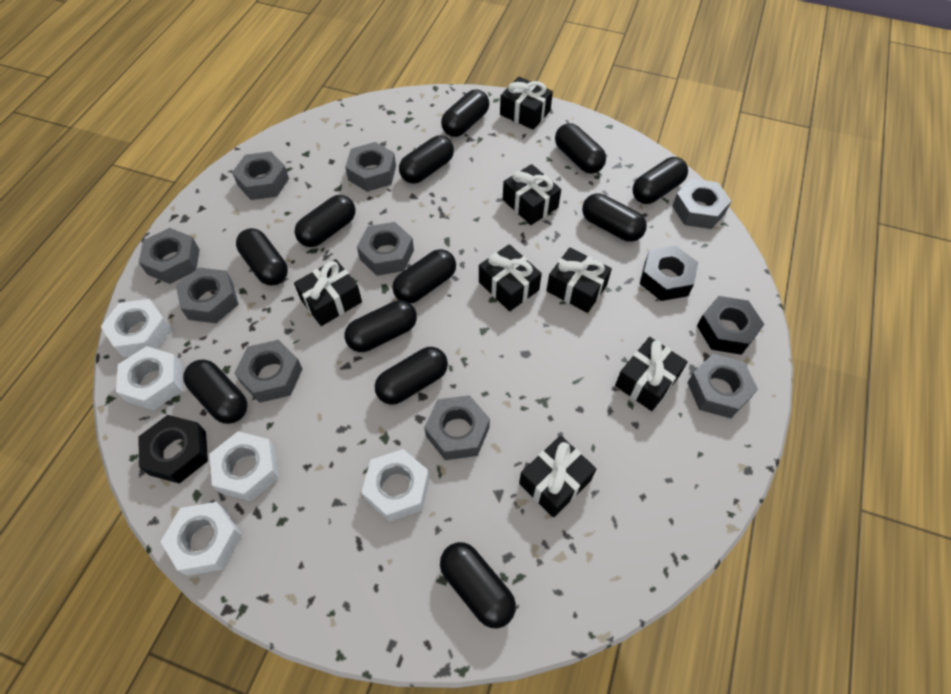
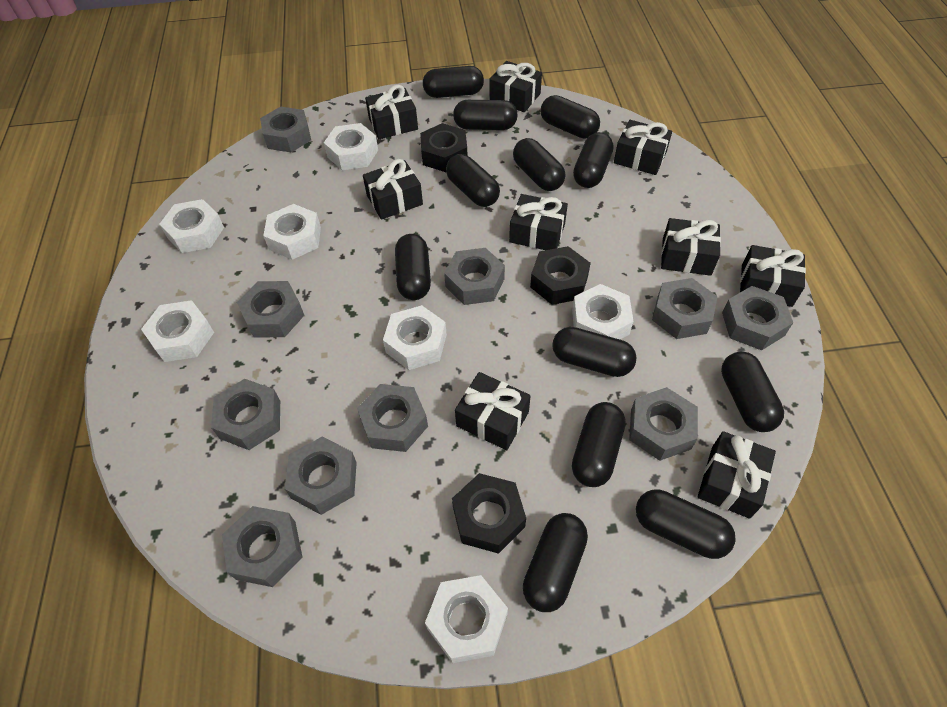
black gift: 7 -> 9
grey nut: 9 -> 10
white nut: 5 -> 7

